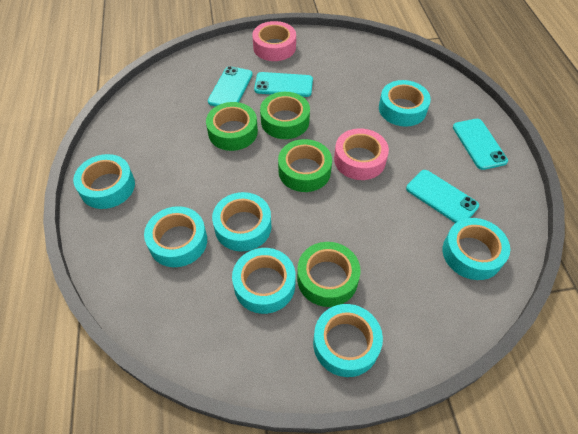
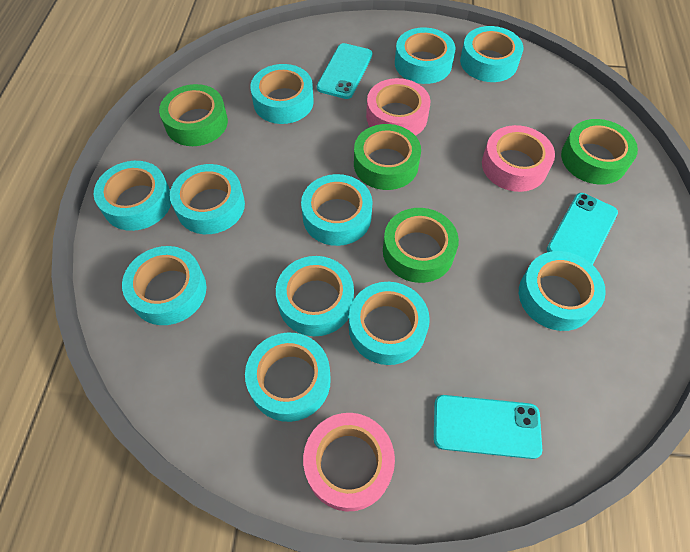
pink tape: 2 -> 3
turquoise phone: 4 -> 3
turquoise tape: 7 -> 11

